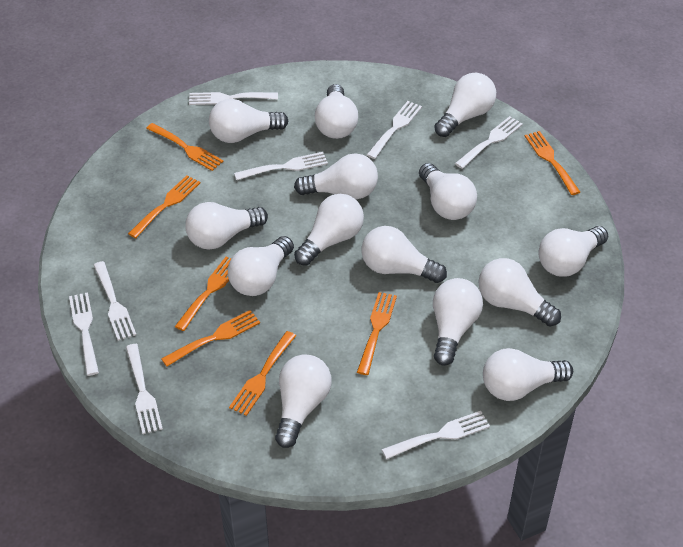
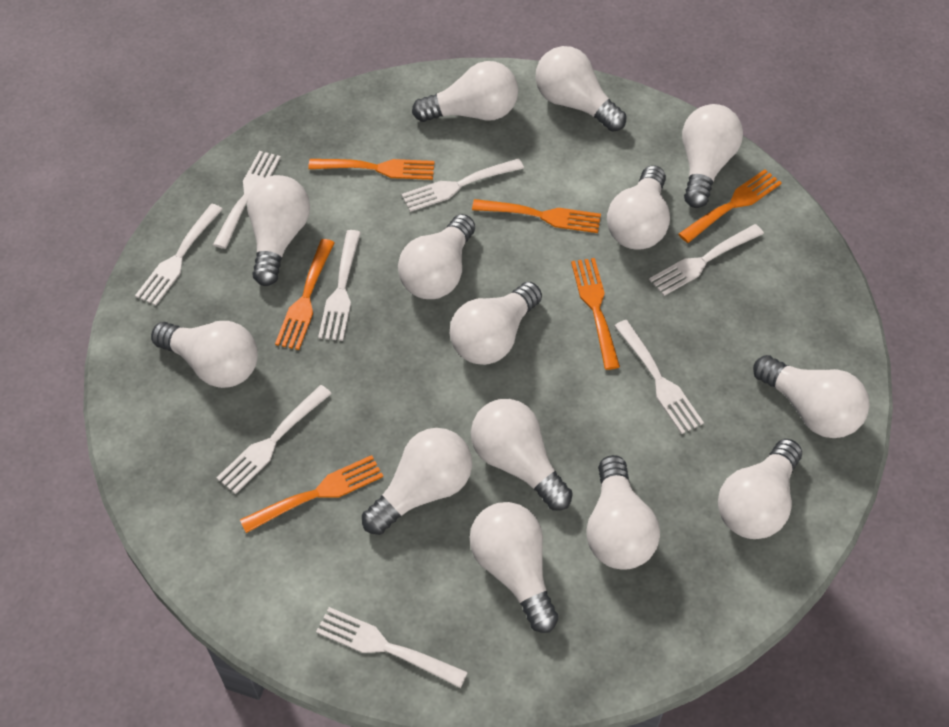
orange fork: 7 -> 6

